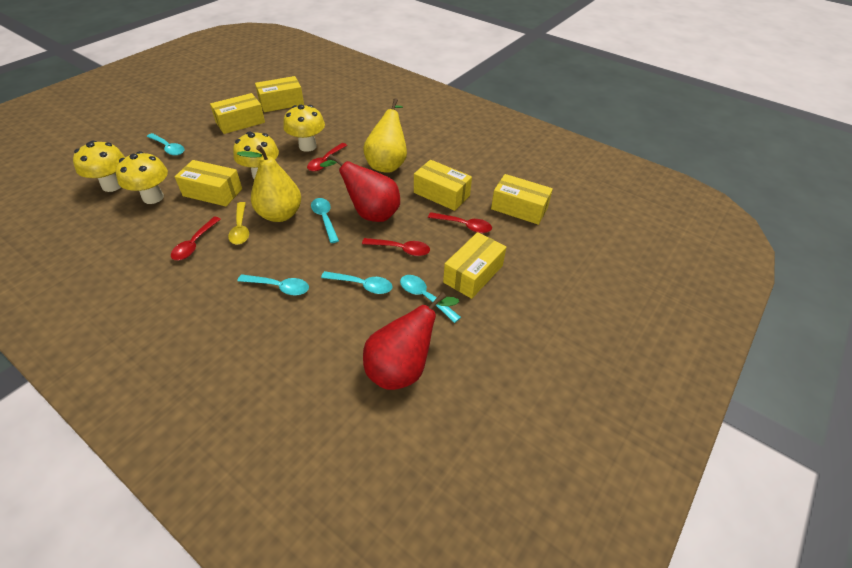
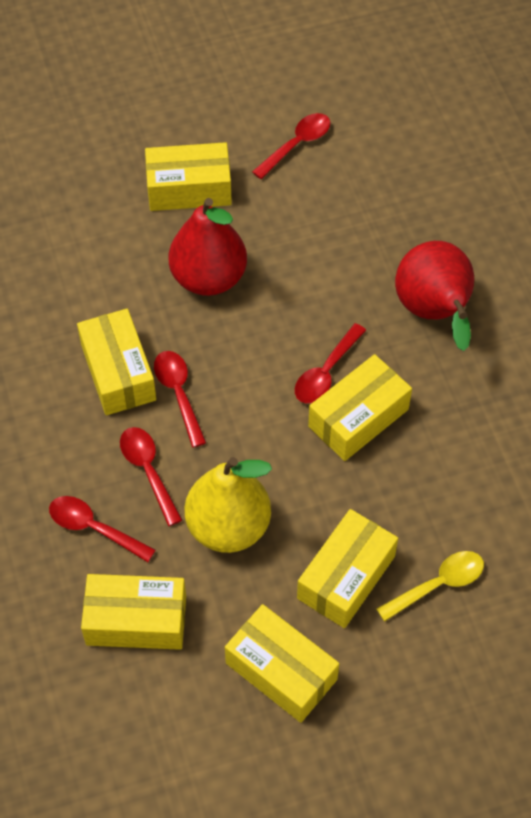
red spoon: 4 -> 5
turquoise spoon: 5 -> 0
yellow mushroom: 4 -> 0
yellow pear: 2 -> 1

